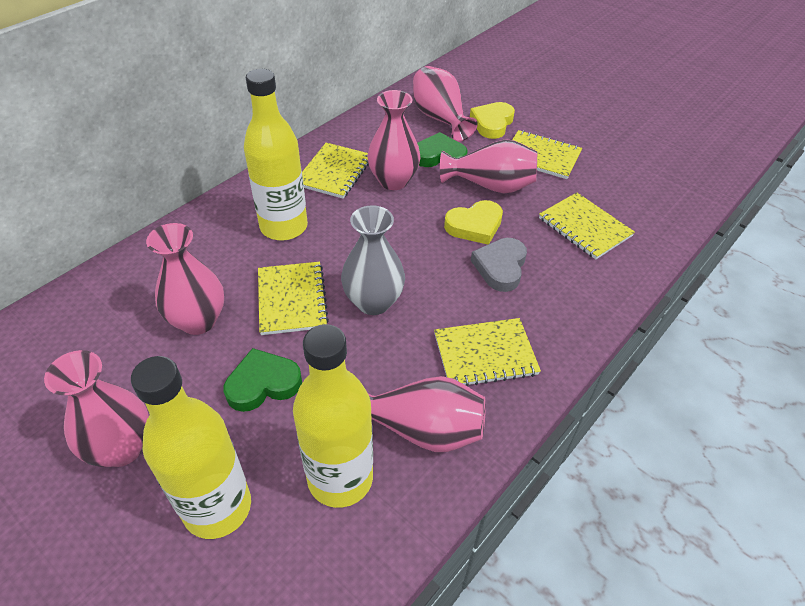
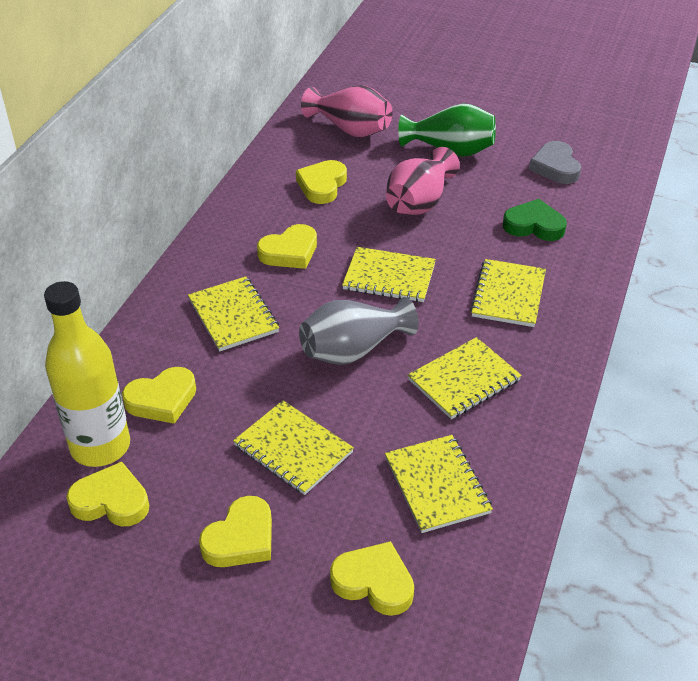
green heart: 2 -> 1
green vase: 0 -> 1
pink vase: 6 -> 2
yellow bottle: 3 -> 1
yellow heart: 2 -> 6
yellow notebook: 5 -> 6

